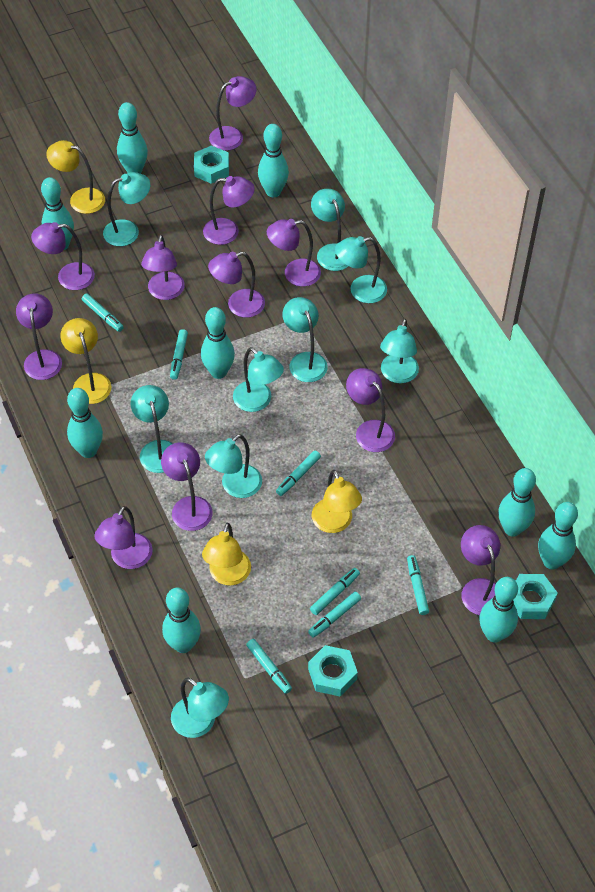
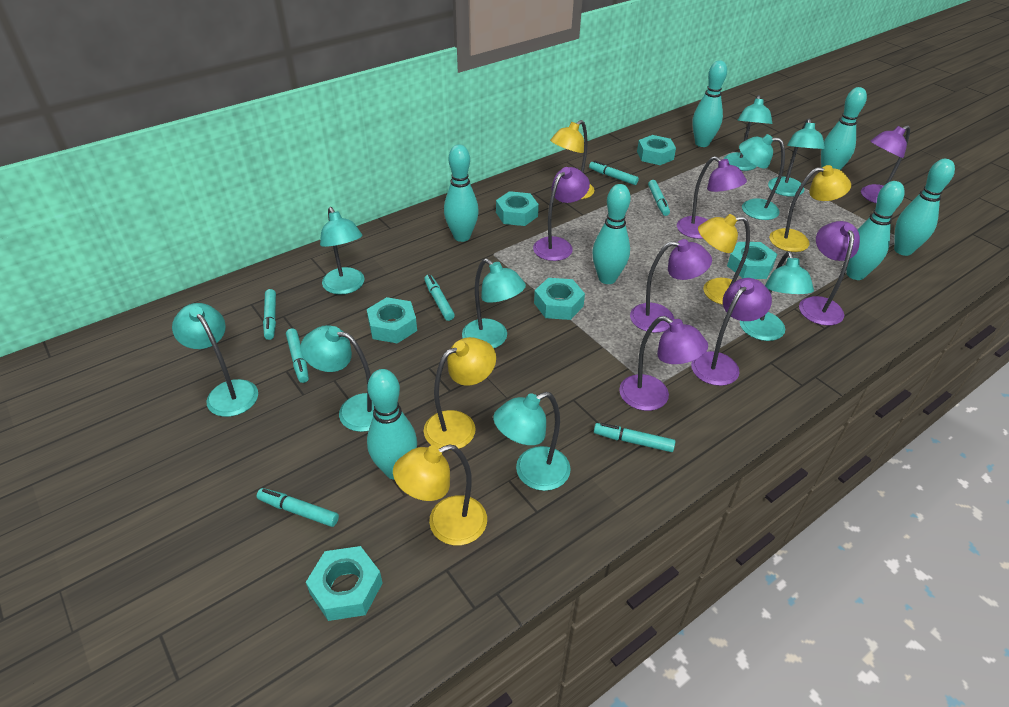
purple lamp: 11 -> 7
turquoise bowling pin: 9 -> 7
turquoise nut: 3 -> 6
yellow lamp: 4 -> 5

